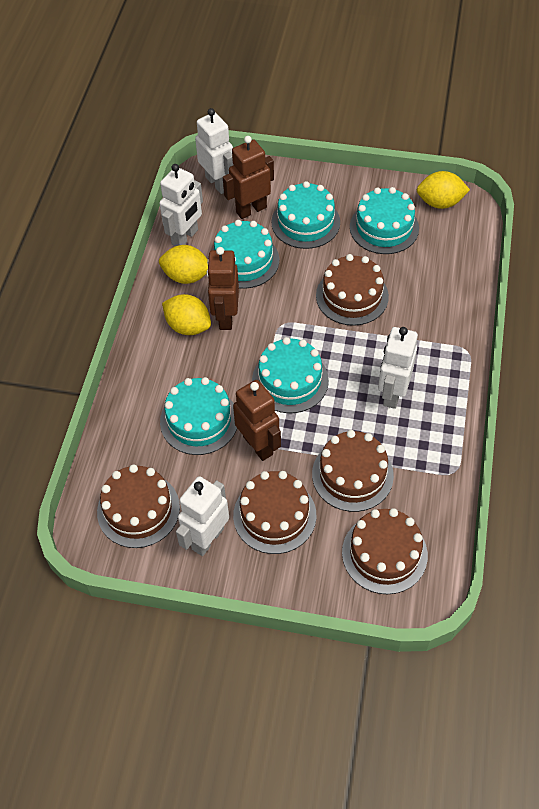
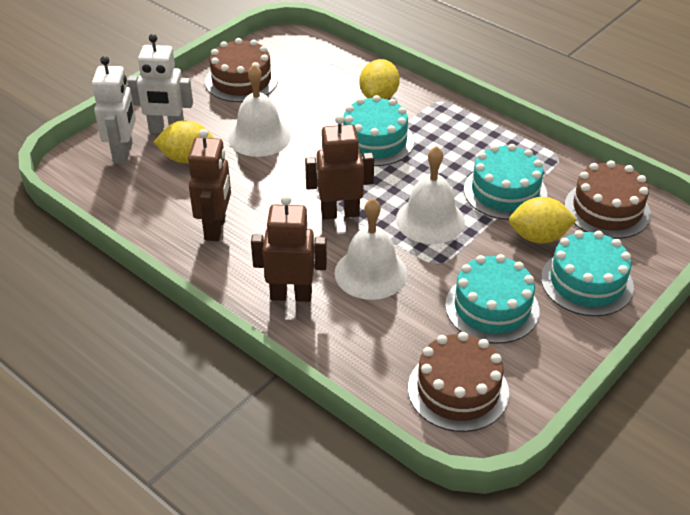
brown cake: 5 -> 3
turquoise cake: 5 -> 4
white bell: 0 -> 3
white robot: 4 -> 2

